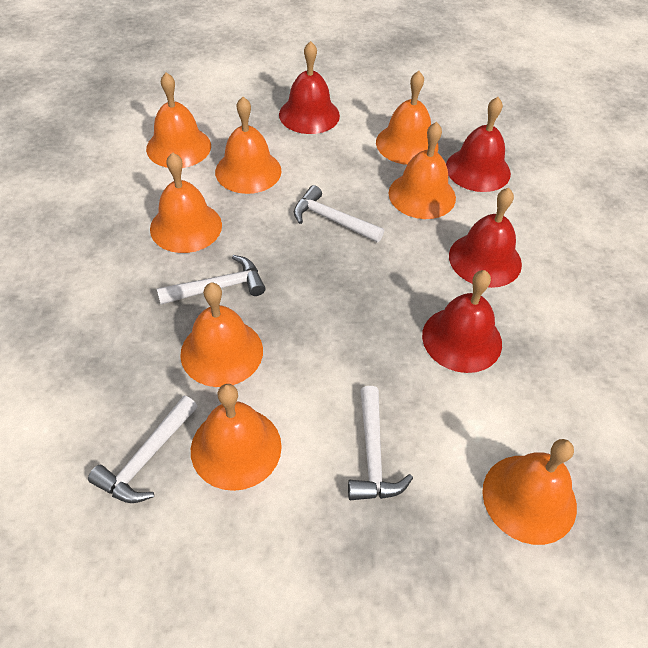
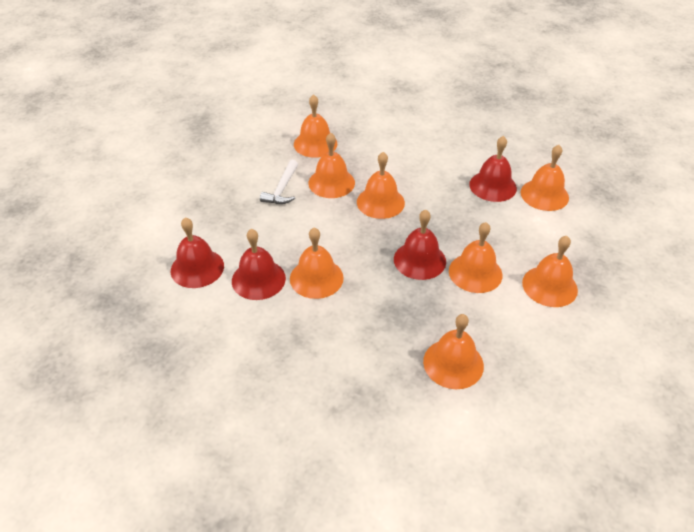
white hammer: 4 -> 1

